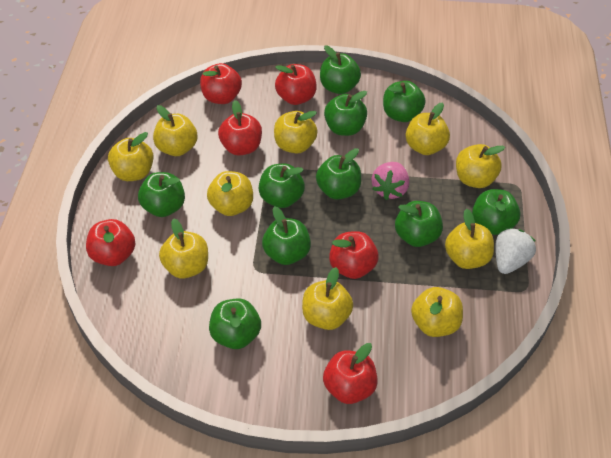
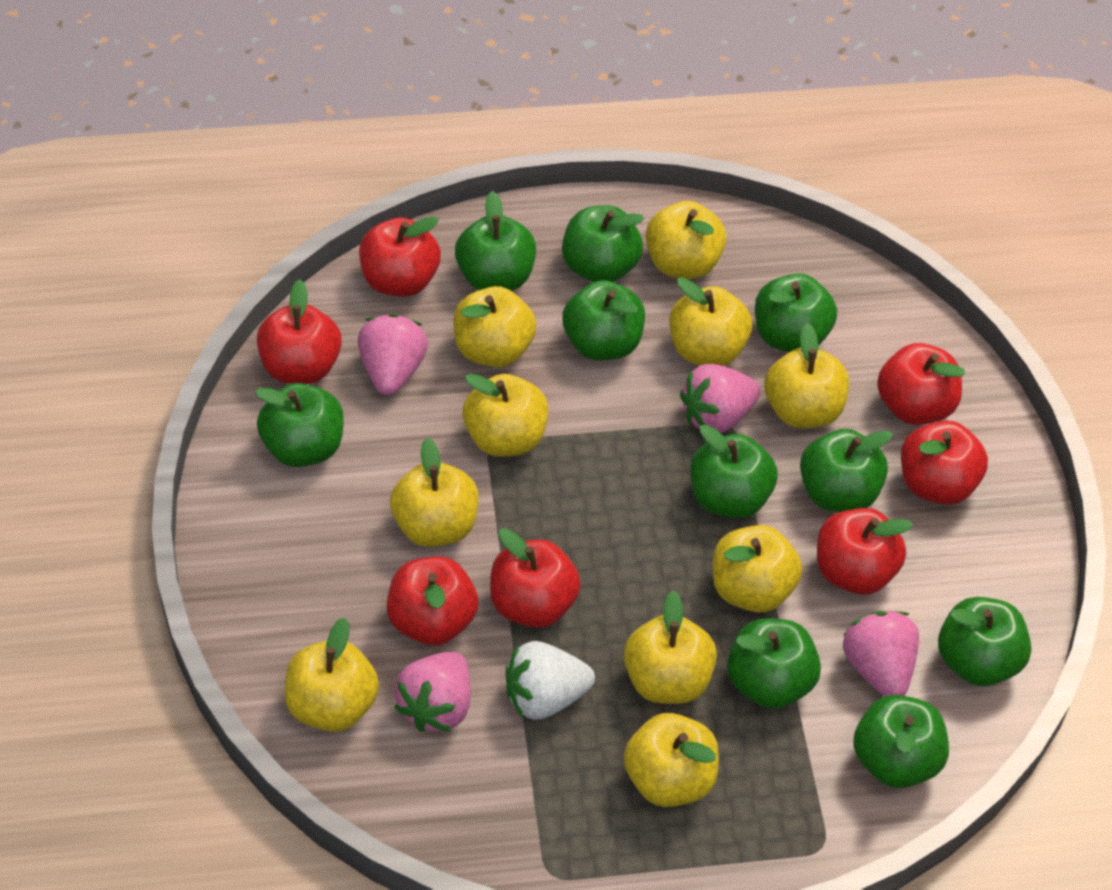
pink strawberry: 1 -> 4
red apple: 6 -> 7

